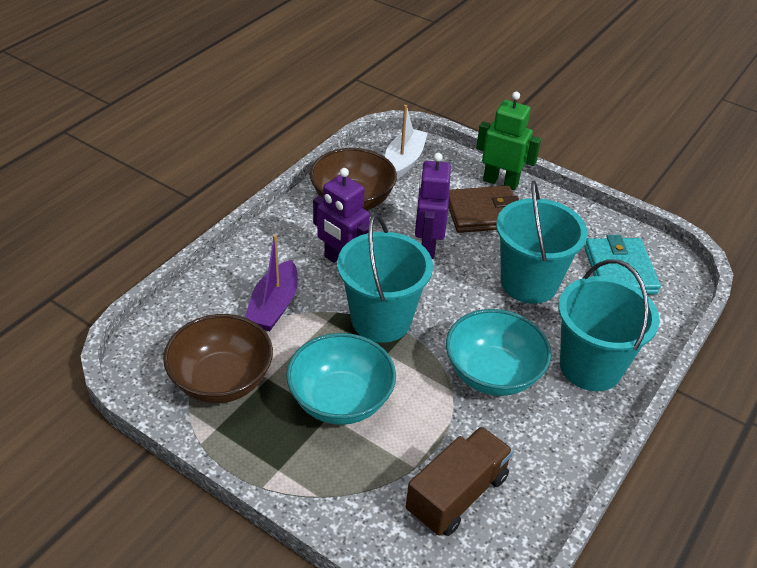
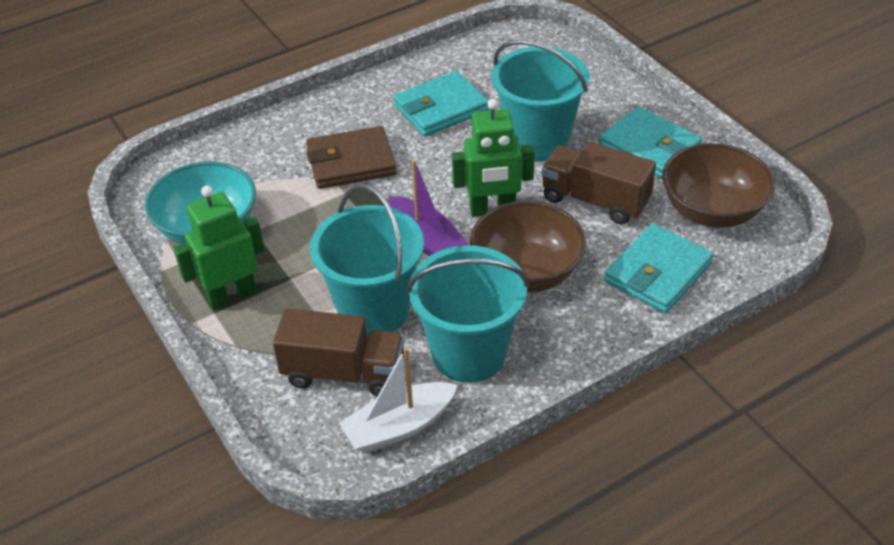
brown truck: 1 -> 2
green robot: 1 -> 2
purple robot: 2 -> 0
turquoise bowl: 2 -> 1
turquoise wallet: 1 -> 3

